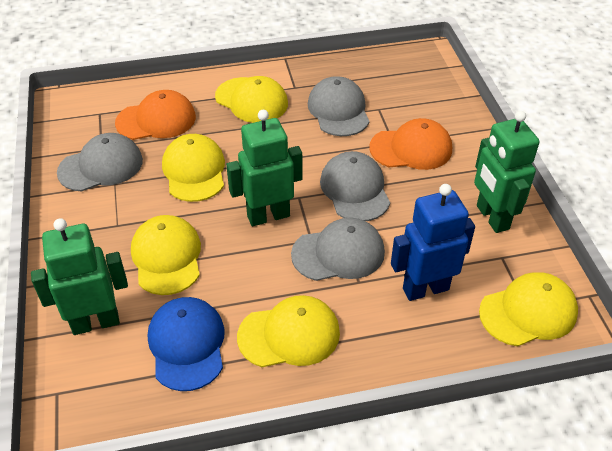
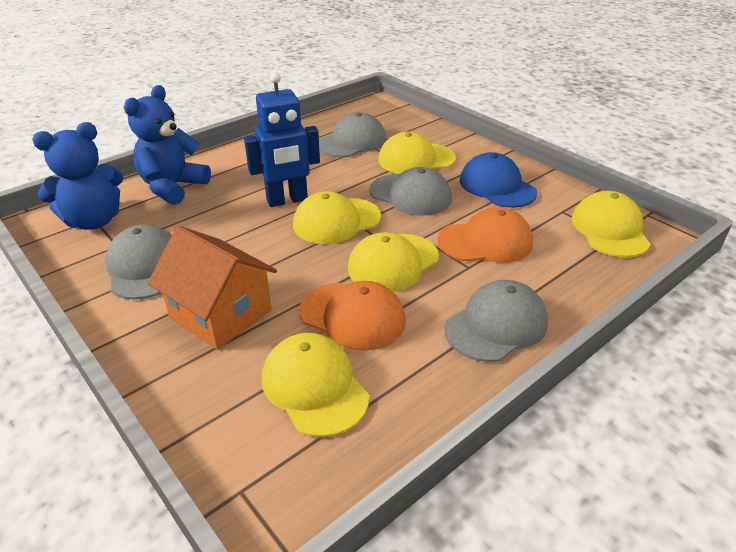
blue teddy bear: 0 -> 2
green robot: 3 -> 0
orange house: 0 -> 1

